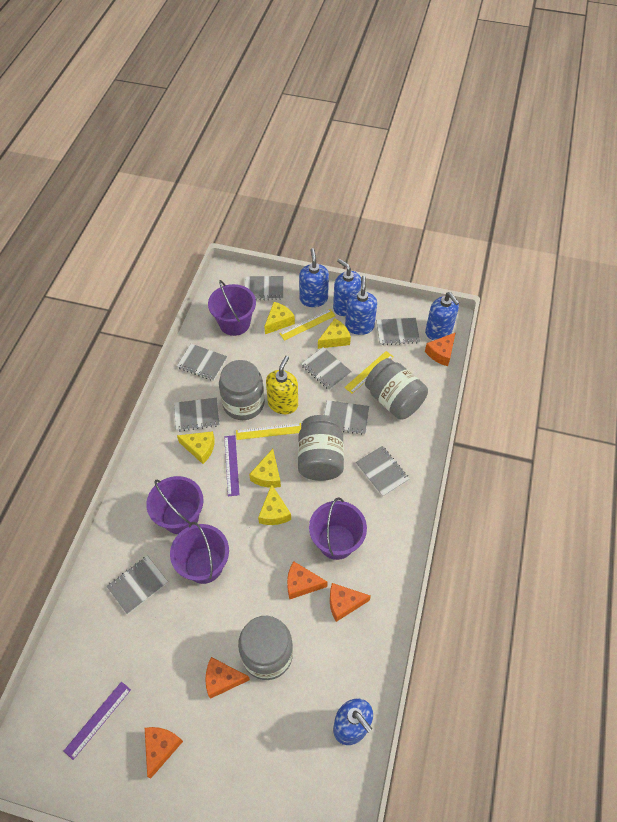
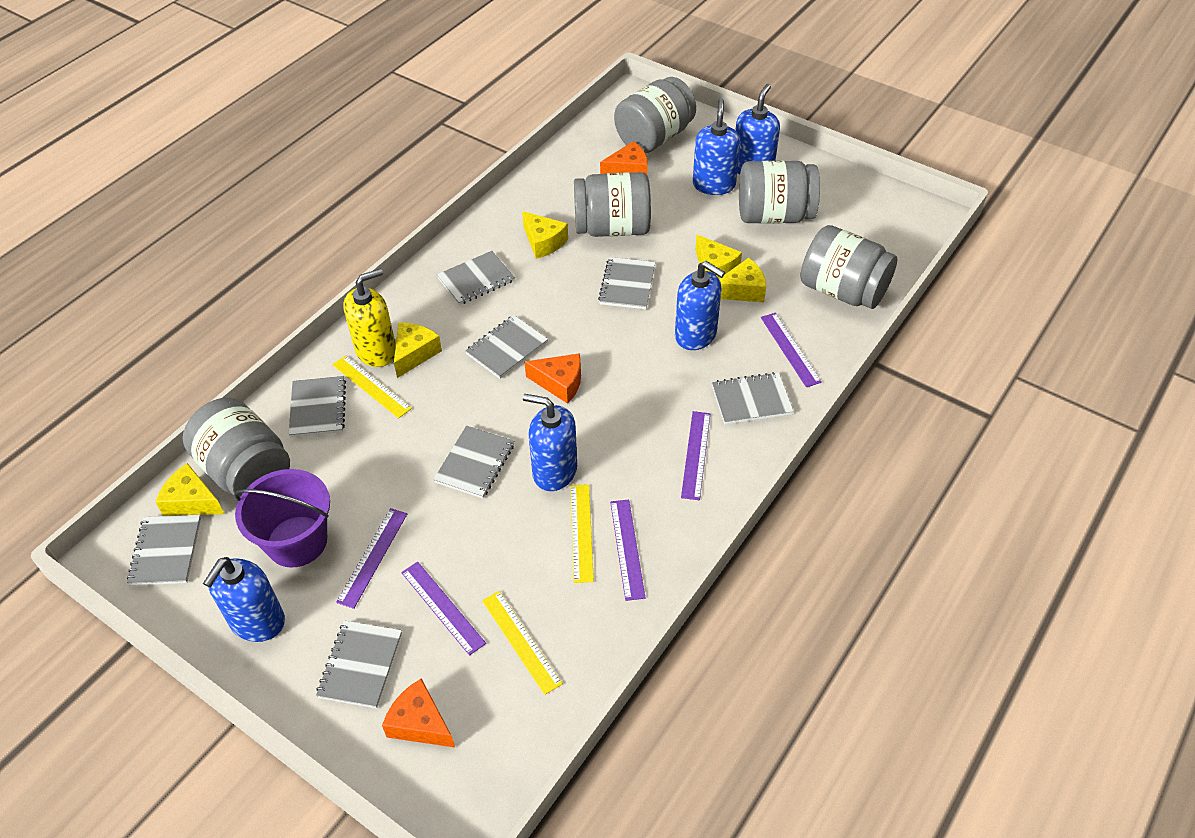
grey jar: 4 -> 5
orange cheese: 5 -> 3
purple bucket: 4 -> 1
purple ruler: 2 -> 5

